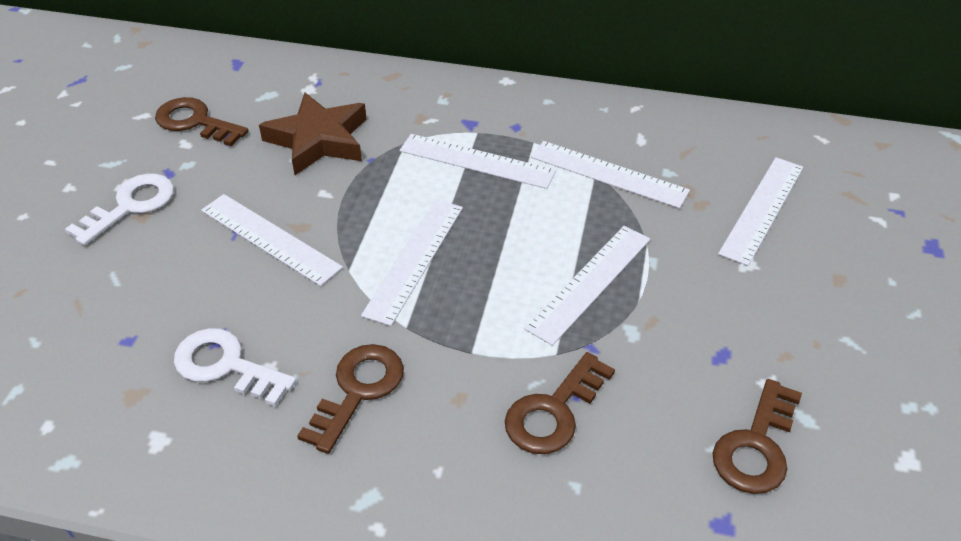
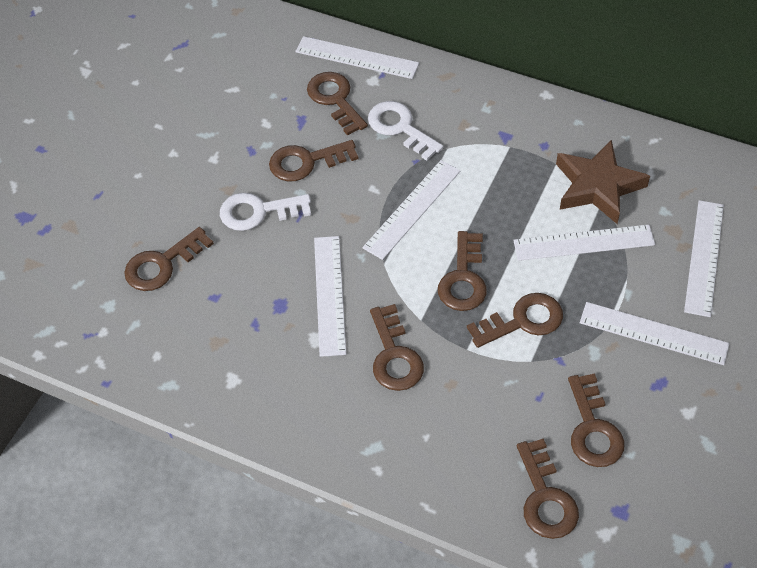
brown key: 4 -> 8

